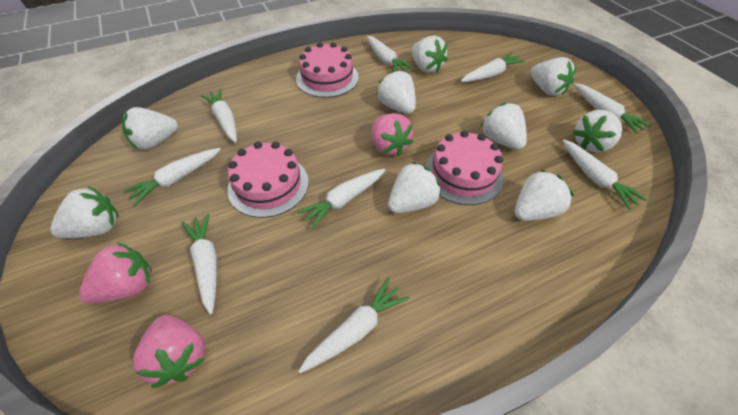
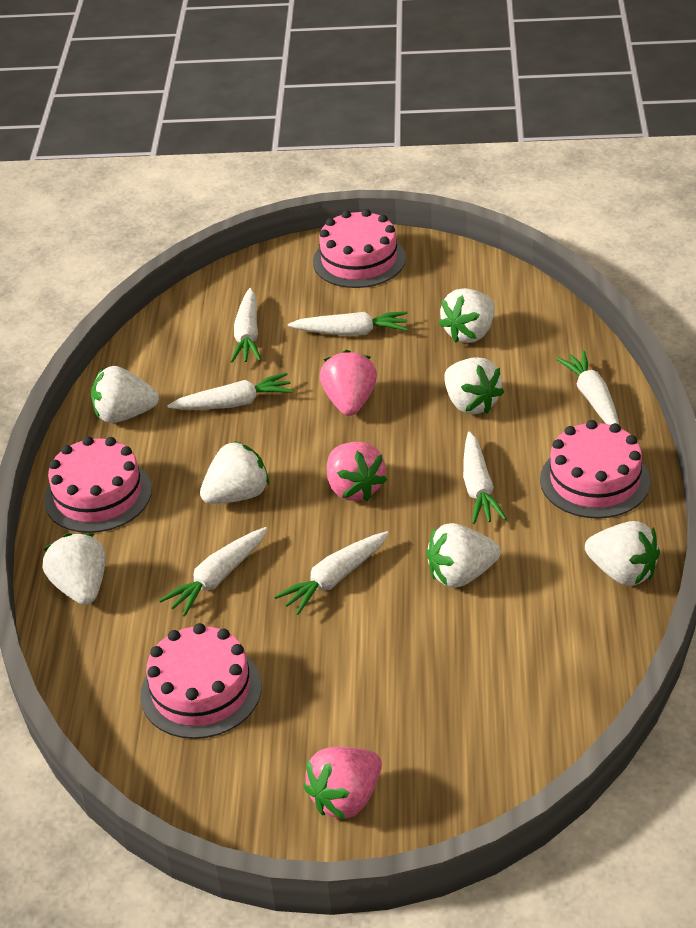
pink cake: 3 -> 4
white carrot: 9 -> 7
white strawberry: 9 -> 7

